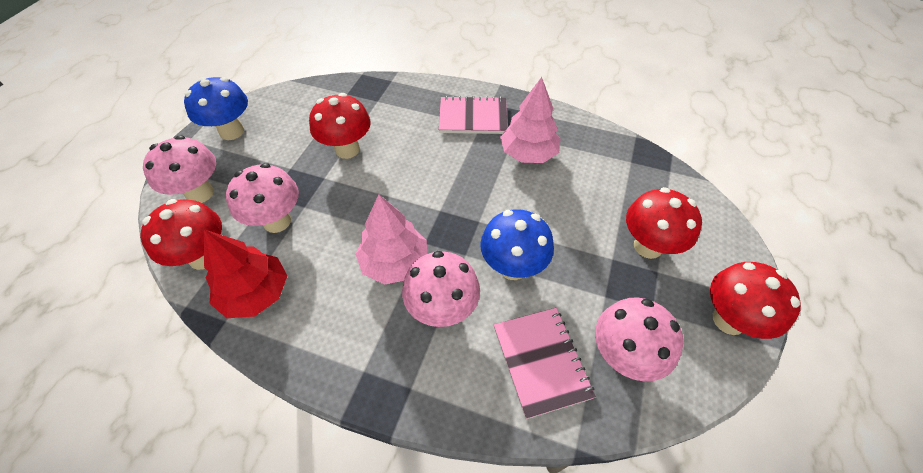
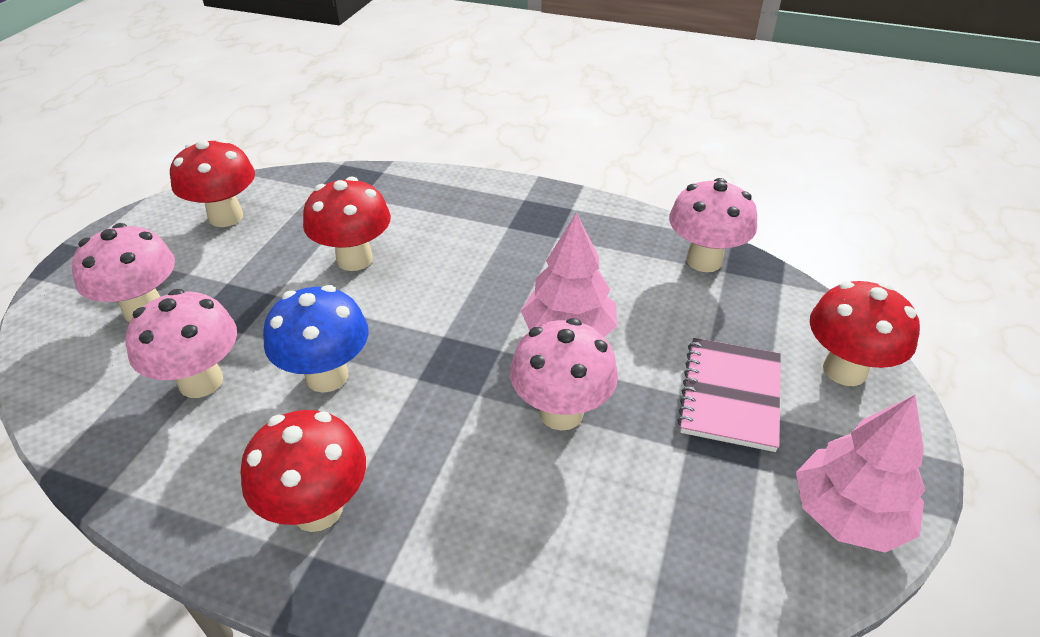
blue mushroom: 2 -> 1
pink notebook: 2 -> 1
red tree: 1 -> 0

